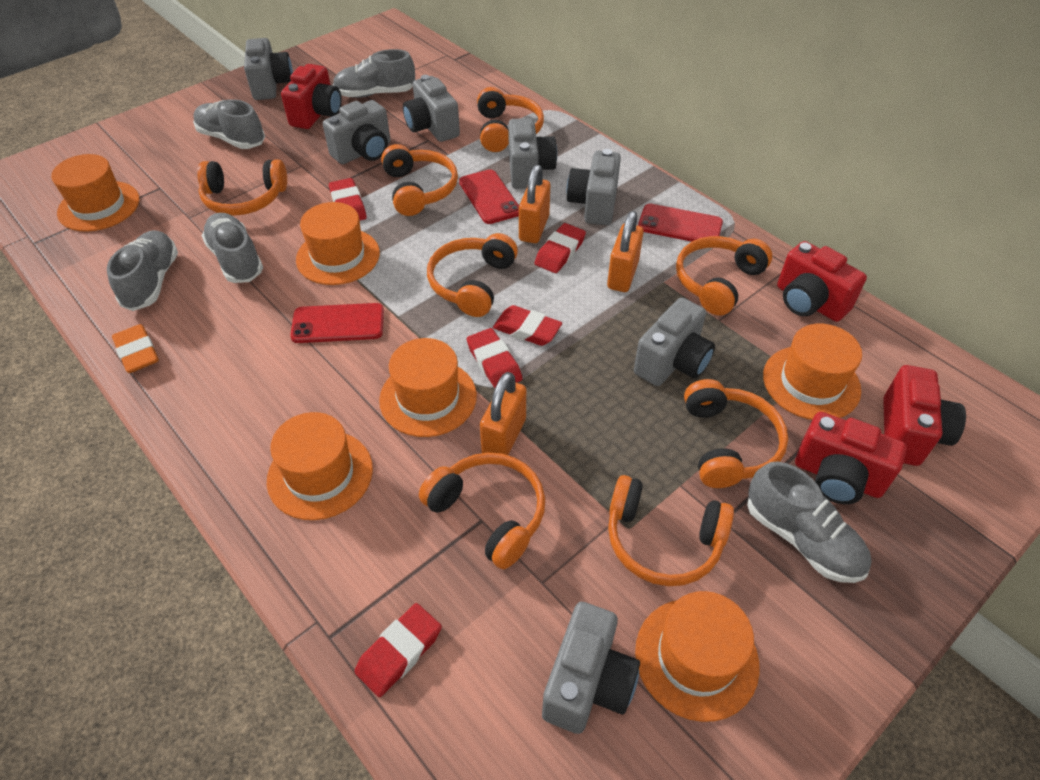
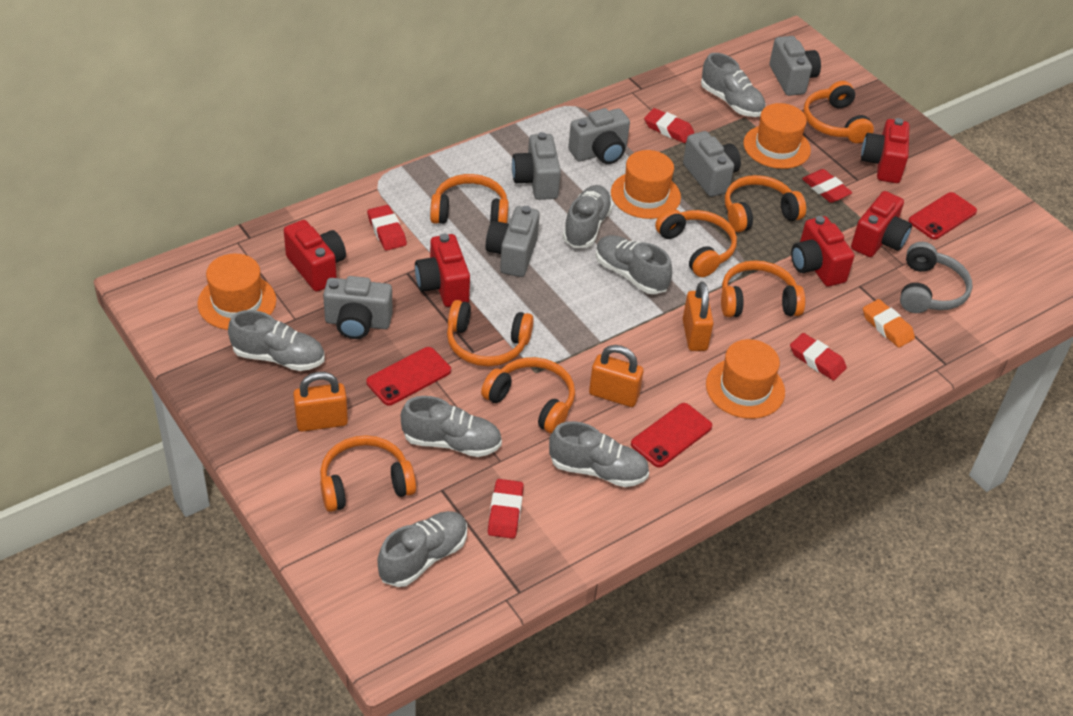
grey camera: 7 -> 6
grey headphones: 0 -> 1
grey shoe: 5 -> 7
orange hat: 6 -> 4
red camera: 4 -> 5

